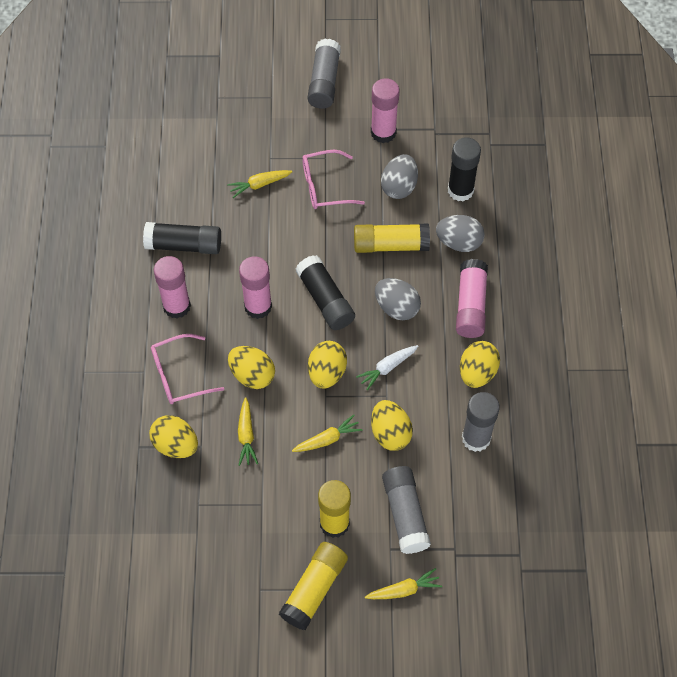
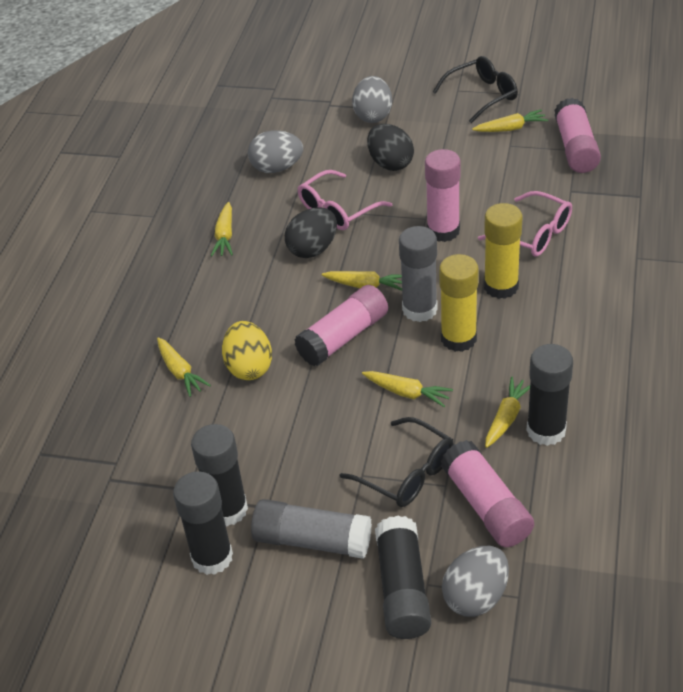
black egg: 0 -> 2
black glasses: 0 -> 2
black glue stick: 3 -> 4
grey glue stick: 3 -> 2
white carrot: 1 -> 0
yellow carrot: 4 -> 6
yellow egg: 5 -> 1
yellow glue stick: 3 -> 2

